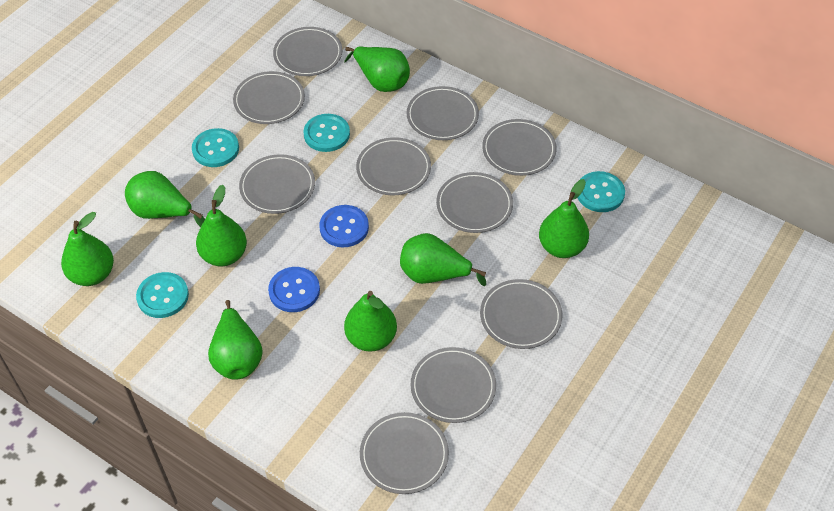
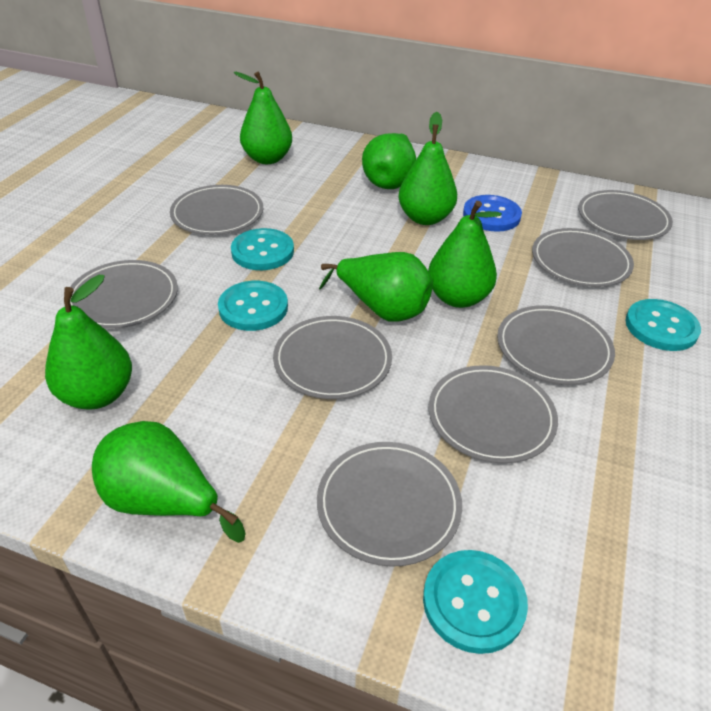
blue button: 2 -> 1
green pear: 8 -> 7
grey plate: 10 -> 8

